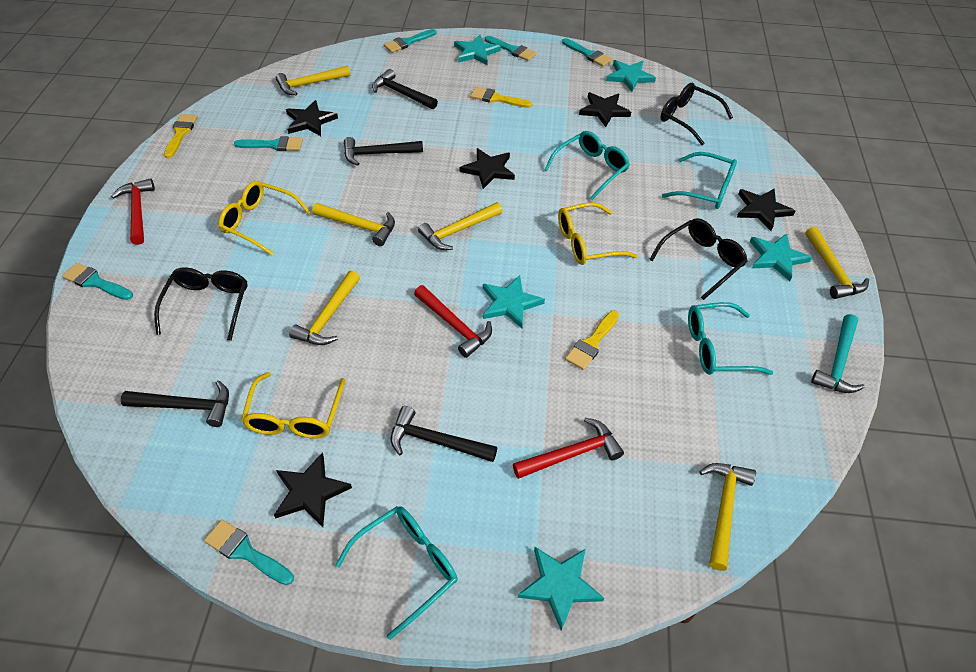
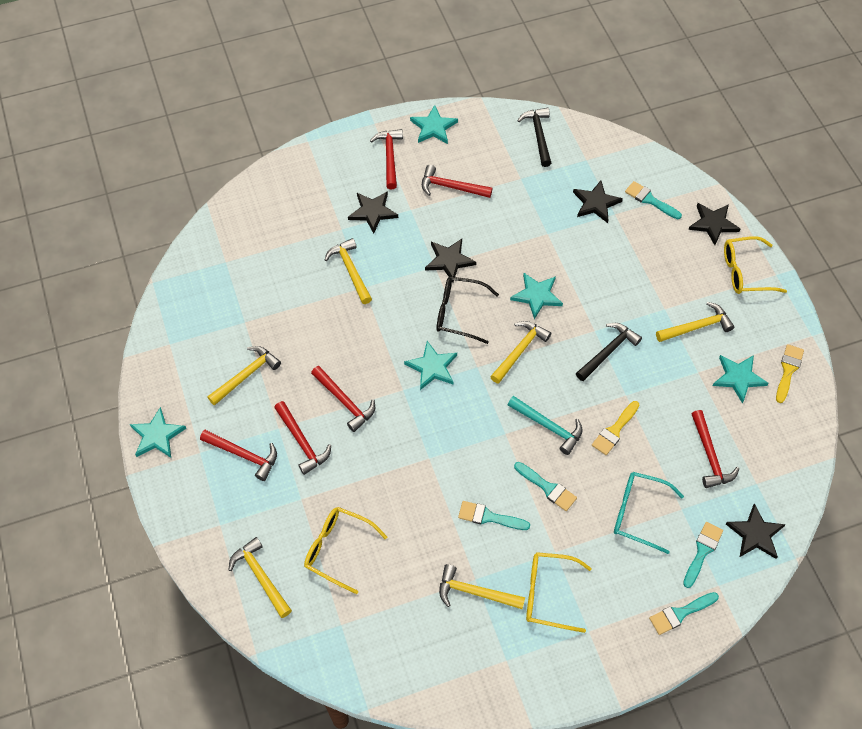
black glasses: 3 -> 1
black hammer: 4 -> 2
red hammer: 3 -> 6
turquoise brush: 6 -> 5
turquoise glasses: 4 -> 1
yellow brush: 3 -> 2

